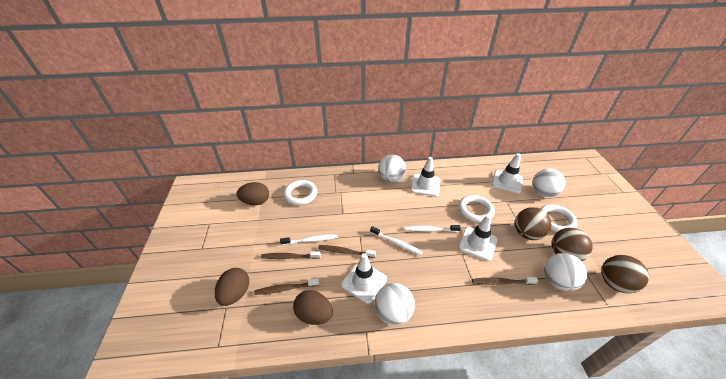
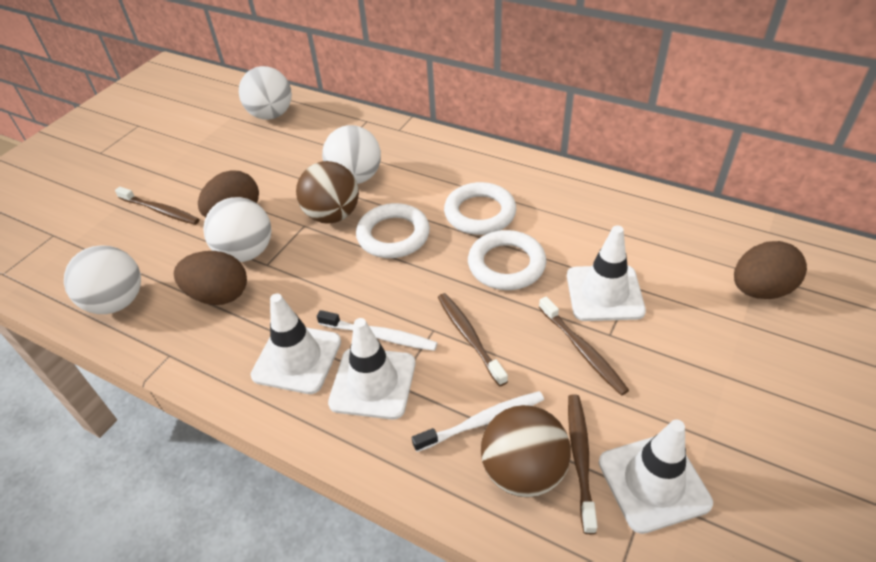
brown ball: 3 -> 2
white toothbrush: 3 -> 2

